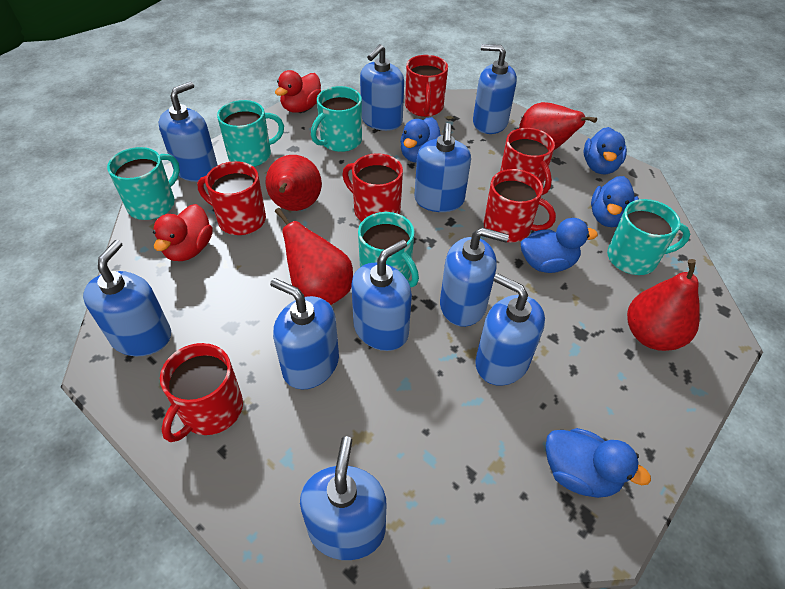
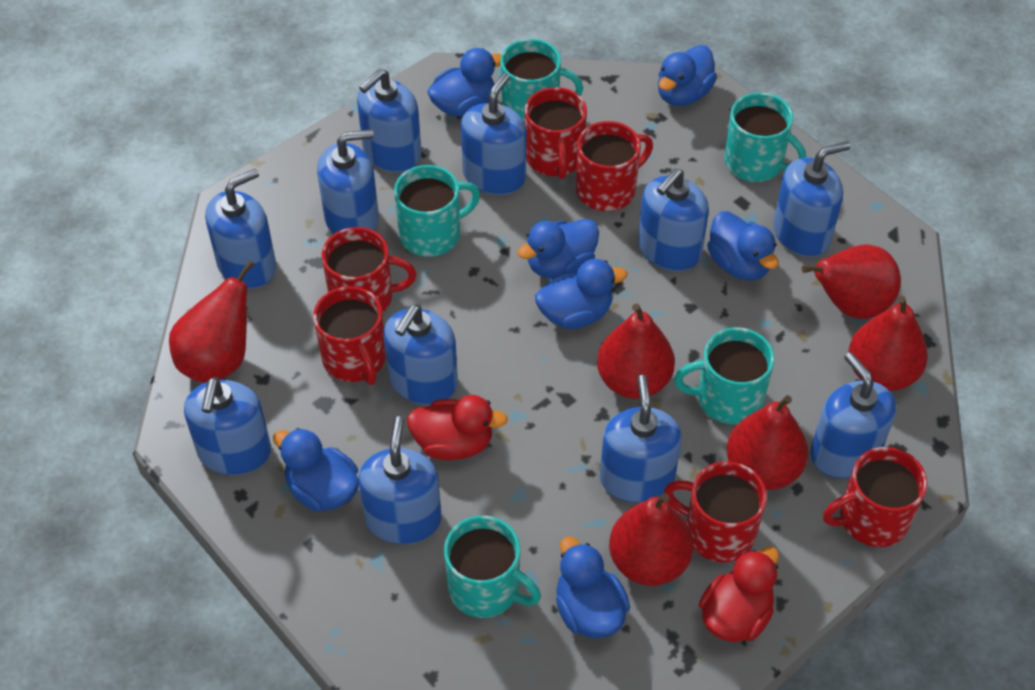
blue duck: 5 -> 7
blue soap dispenser: 10 -> 11
red pear: 4 -> 6

